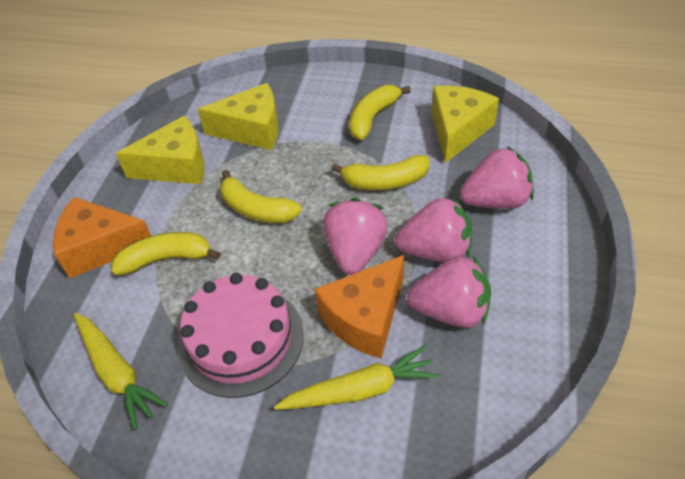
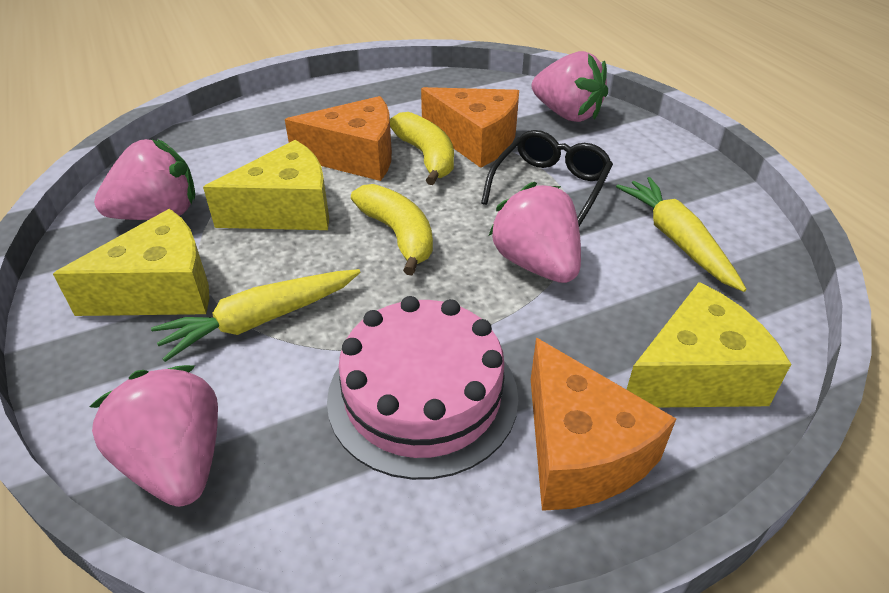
black glasses: 0 -> 1
orange cheese: 2 -> 3
yellow banana: 4 -> 2

